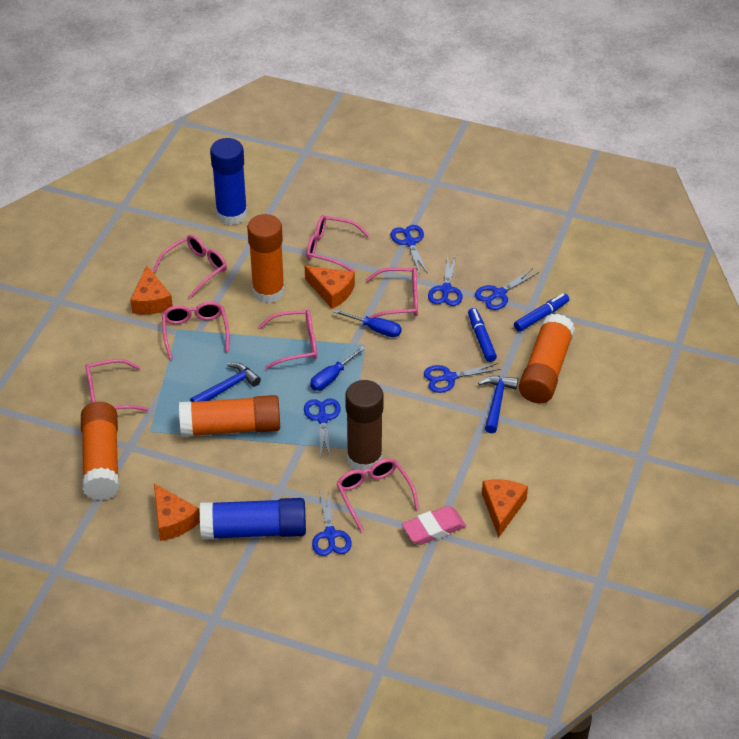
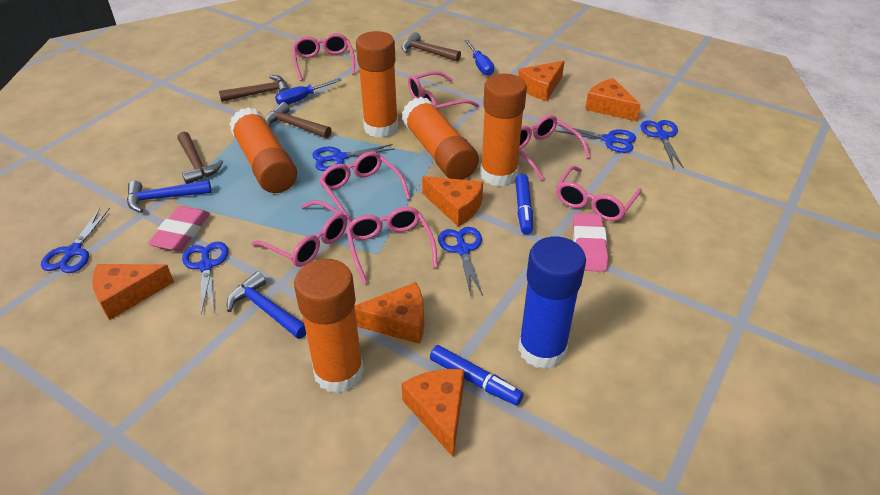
blue glue stick: 2 -> 1
brown glue stick: 1 -> 0
brown hammer: 0 -> 4
orange cheese: 4 -> 6
orange glue stick: 4 -> 5
pink eraser: 1 -> 2

